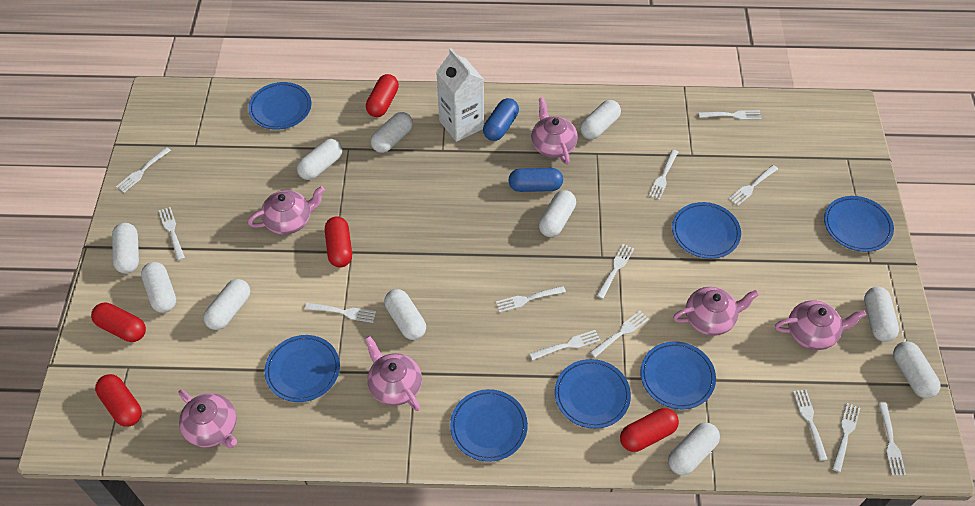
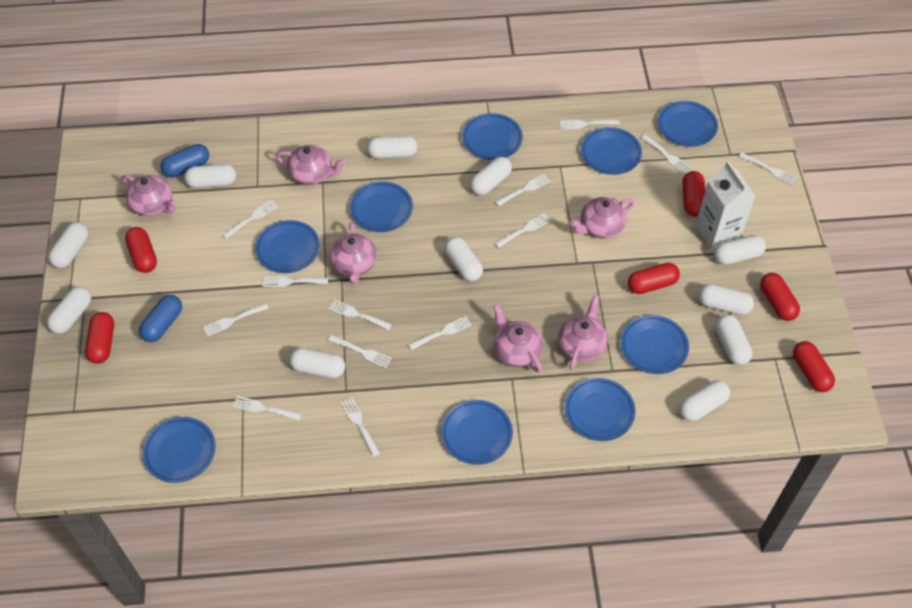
blue plate: 7 -> 9
red capsule: 5 -> 6

